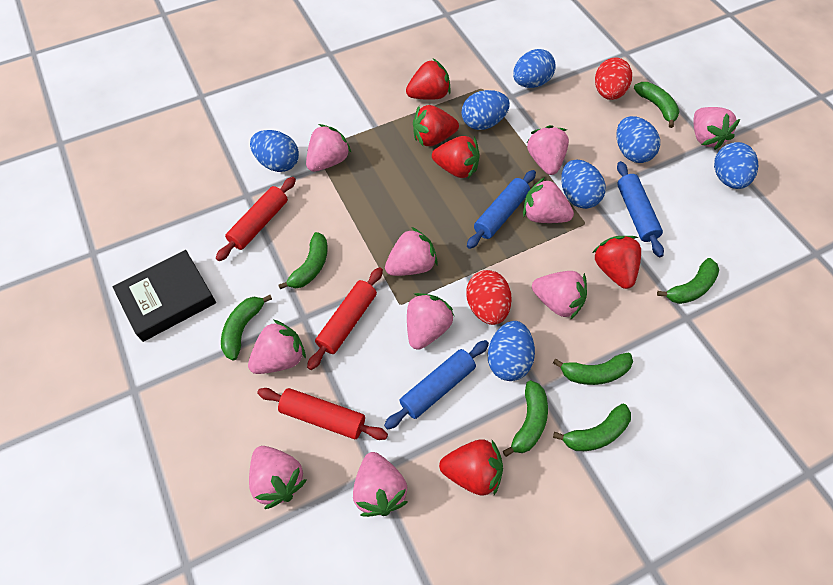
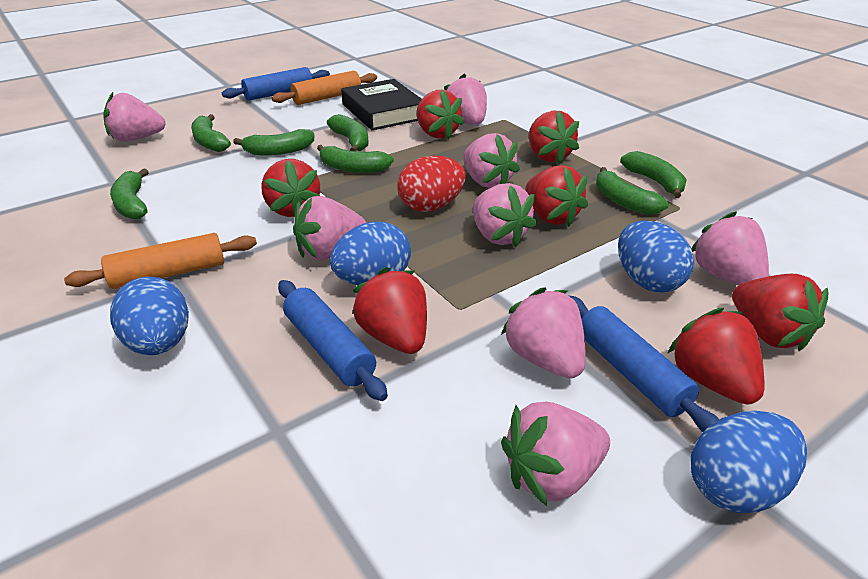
blue egg: 7 -> 4
orange rolling pin: 0 -> 2
pink strawberry: 10 -> 8
red egg: 2 -> 1
red rolling pin: 3 -> 0
red strawberry: 5 -> 7

